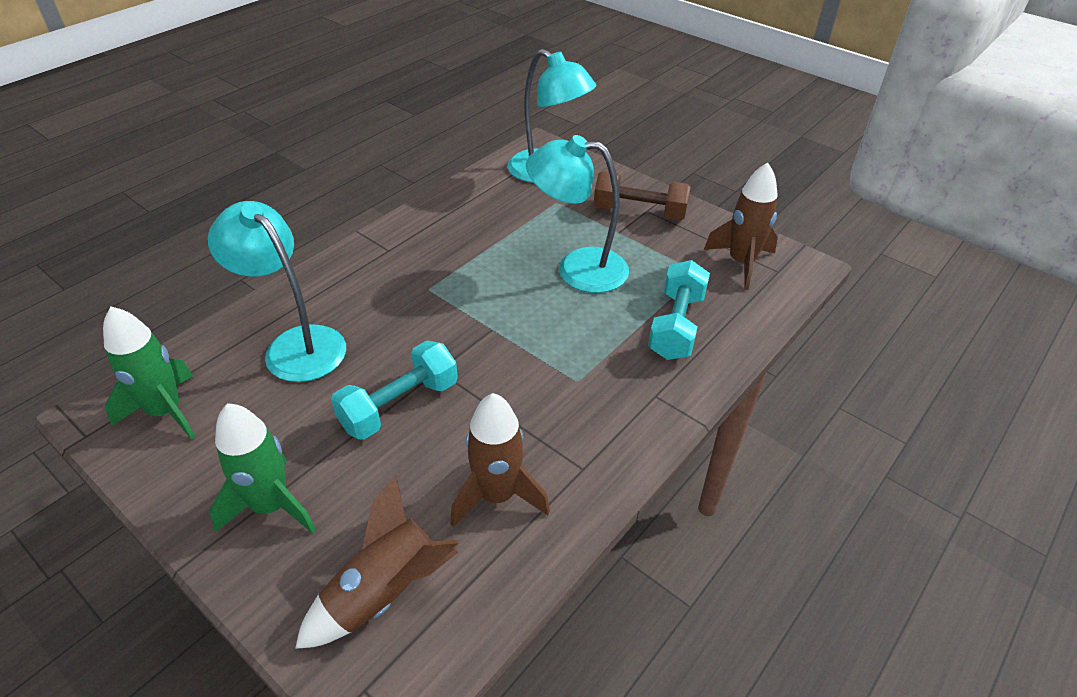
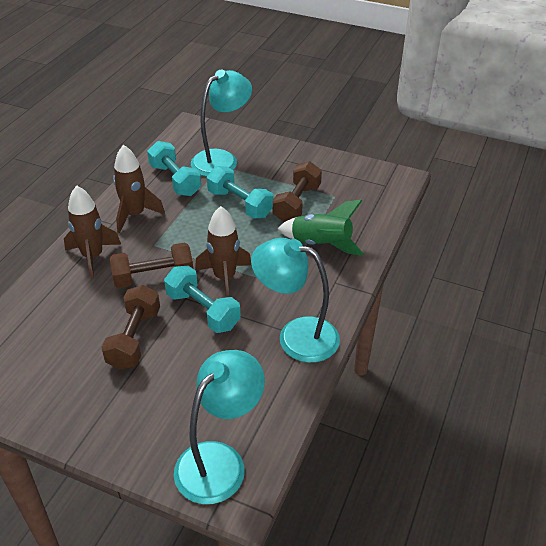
brown dumbbell: 1 -> 3
green rocket: 2 -> 1
turquoise dumbbell: 2 -> 3

